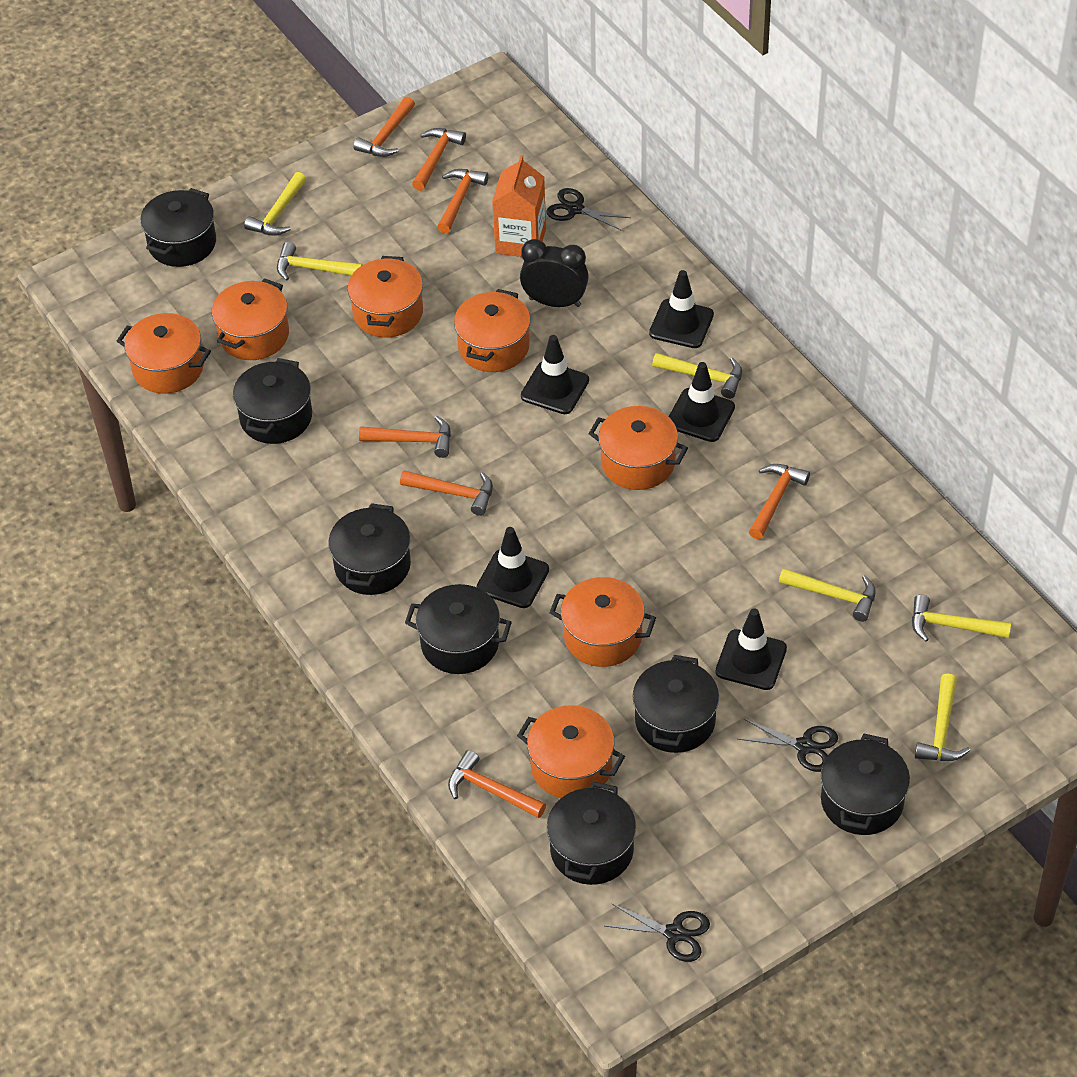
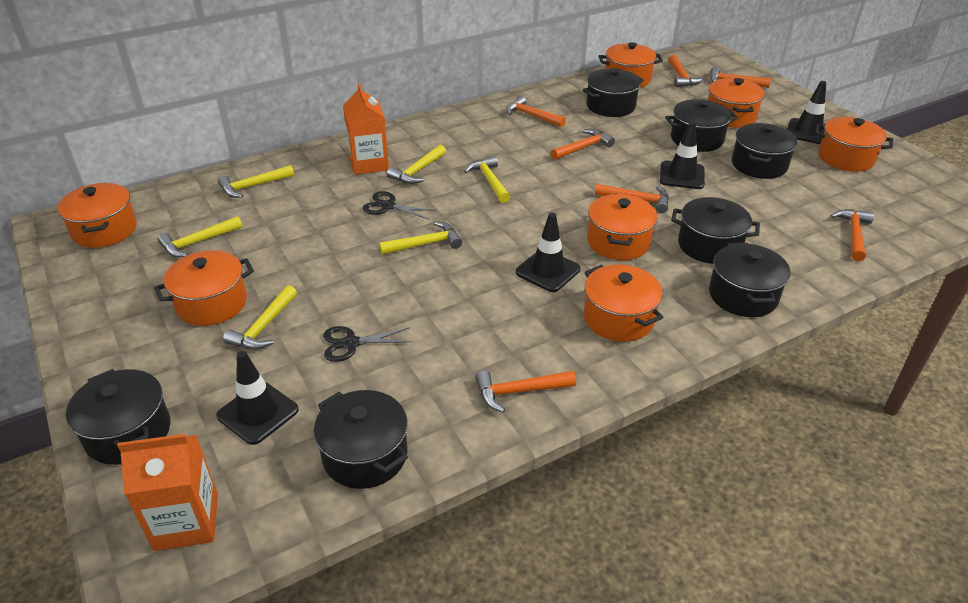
black clock: 1 -> 0
black scissors: 3 -> 2
black traffic cone: 5 -> 4
orange carton: 1 -> 2

